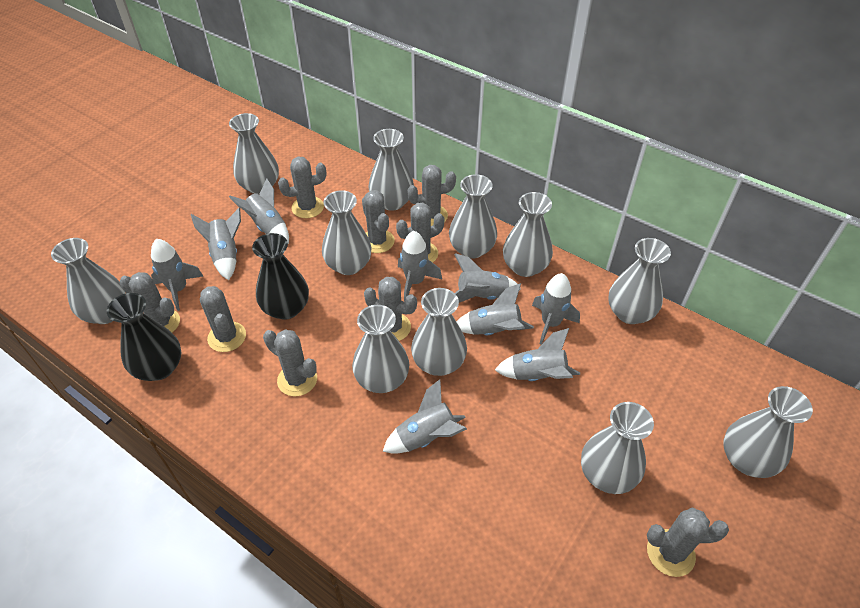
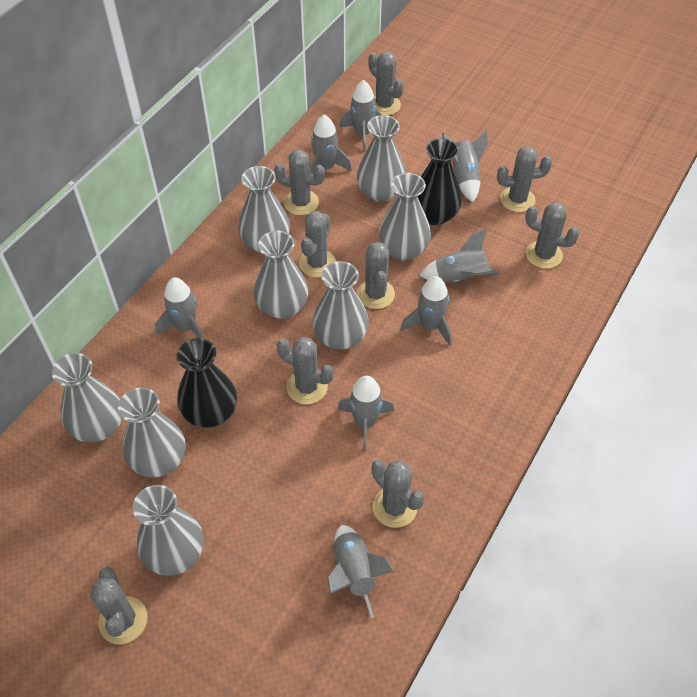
grey rocket: 9 -> 8
grey vase: 11 -> 8

